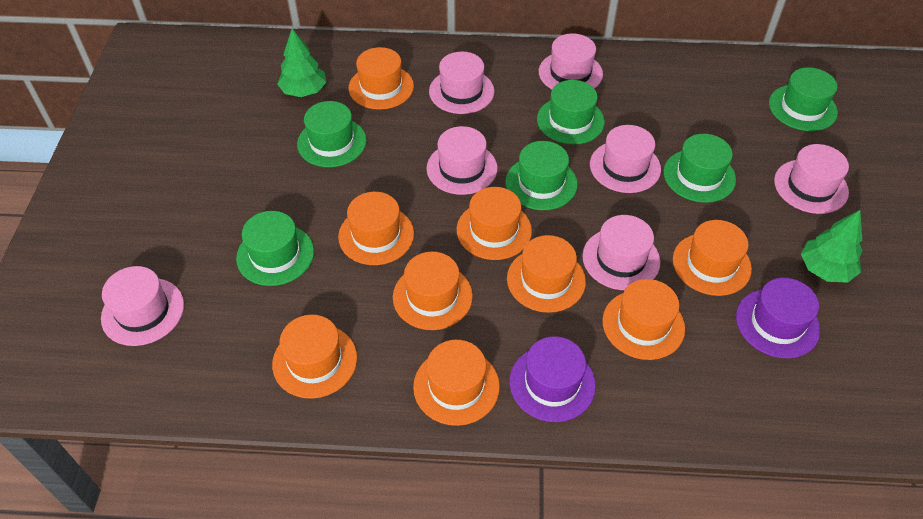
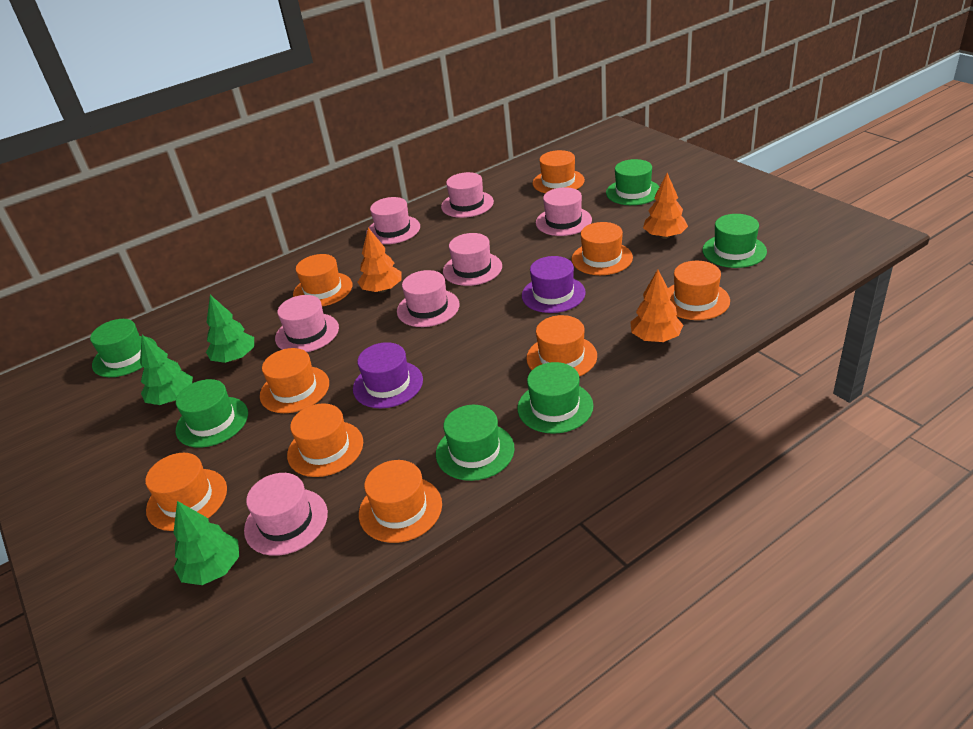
green tree: 2 -> 3
orange tree: 0 -> 3

